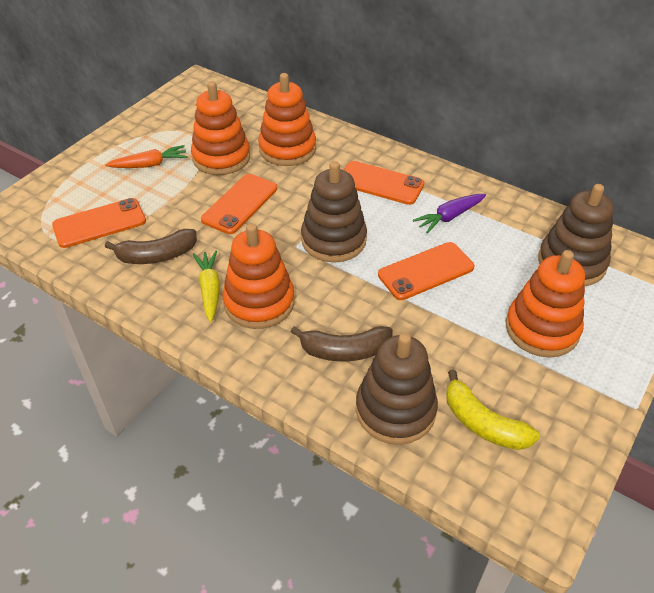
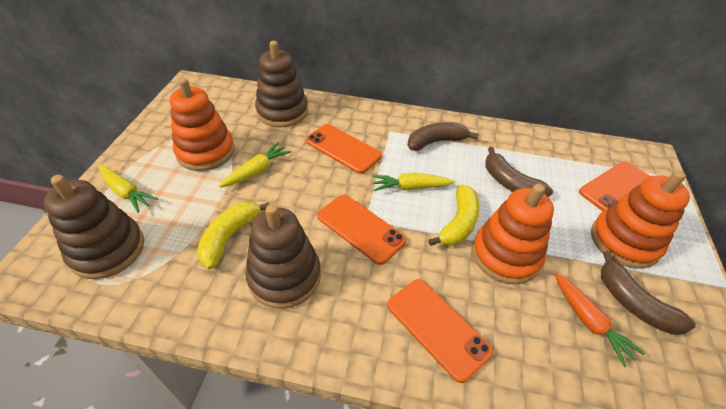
brown banana: 2 -> 3
orange stacking toy: 4 -> 3
purple carrot: 1 -> 0
yellow banana: 1 -> 2
yellow carrot: 1 -> 3

